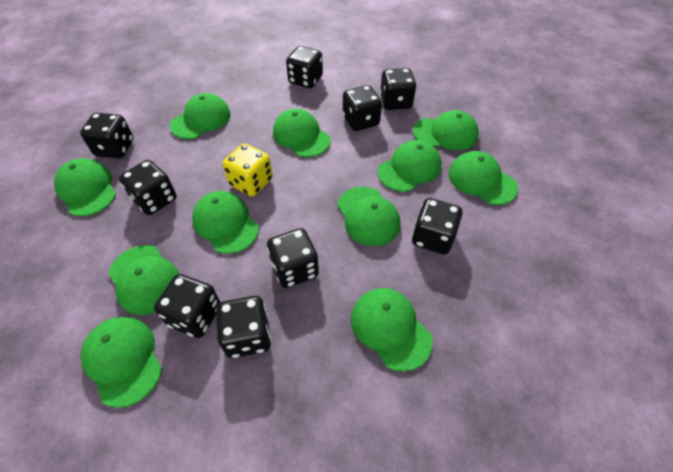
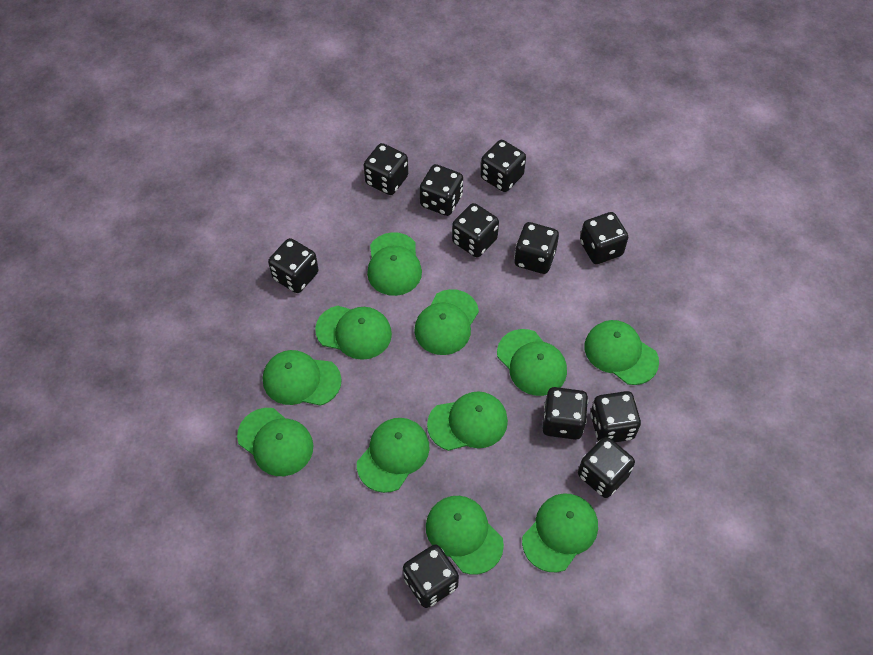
black dice: 9 -> 11
yellow dice: 1 -> 0

